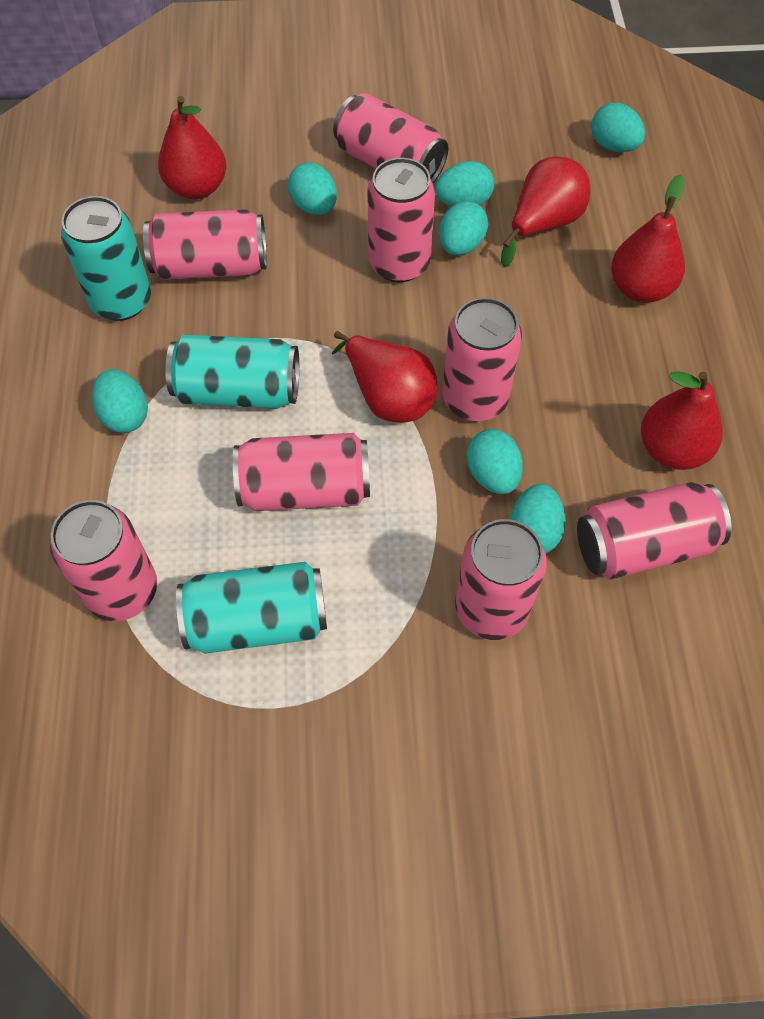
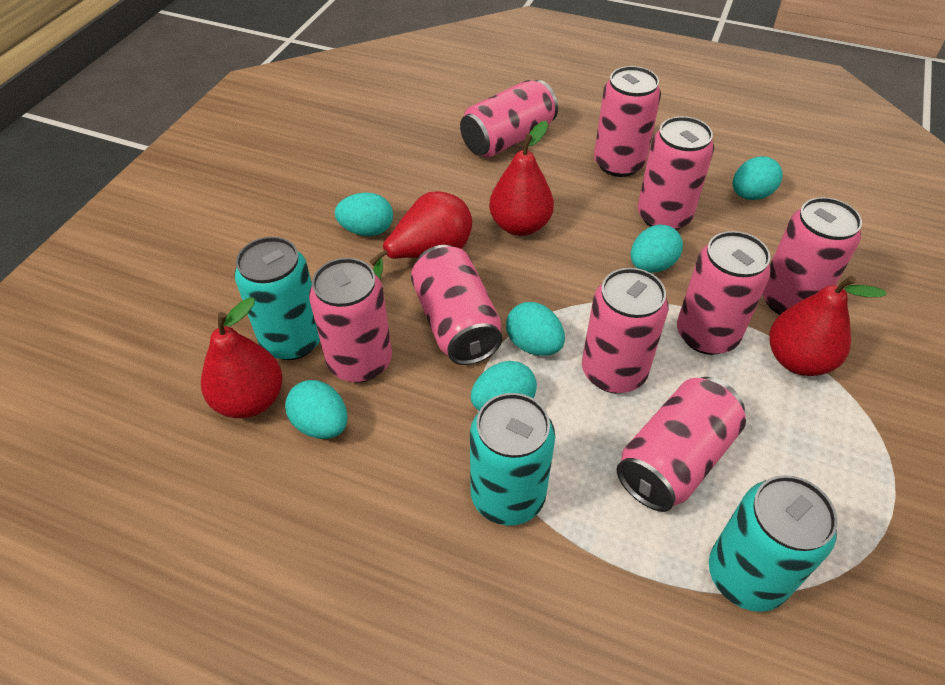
pink can: 8 -> 9
red pear: 5 -> 4
turquoise egg: 7 -> 6

